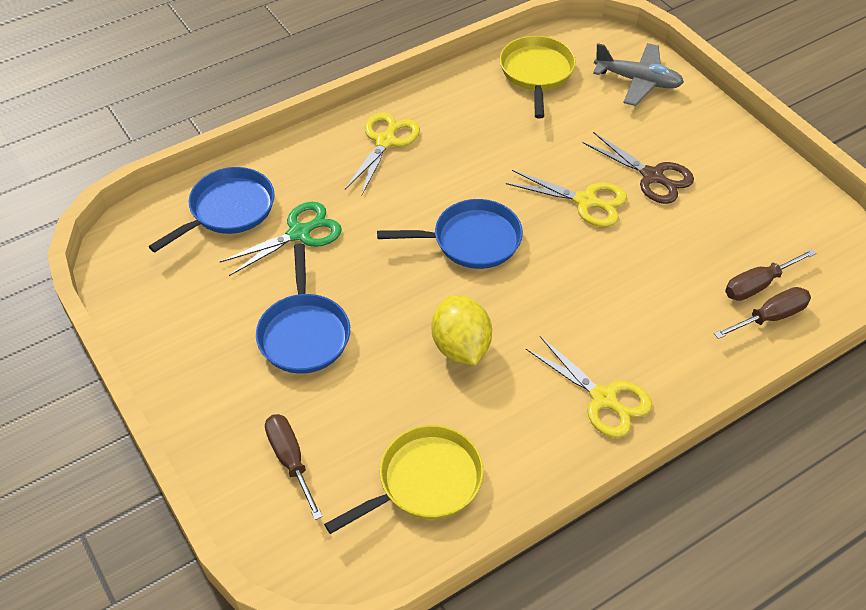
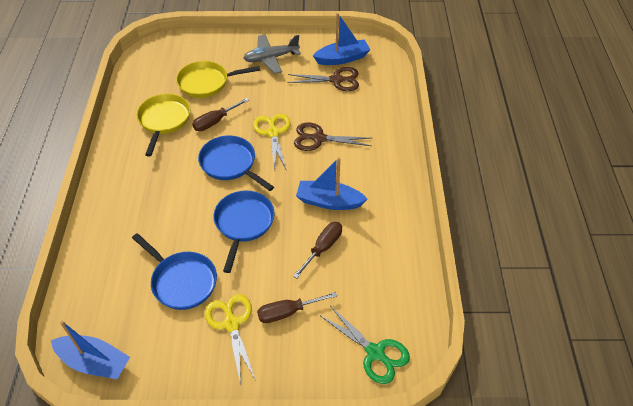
blue boat: 0 -> 3
brown scissors: 1 -> 2
yellow lemon: 1 -> 0
yellow scissors: 3 -> 2

